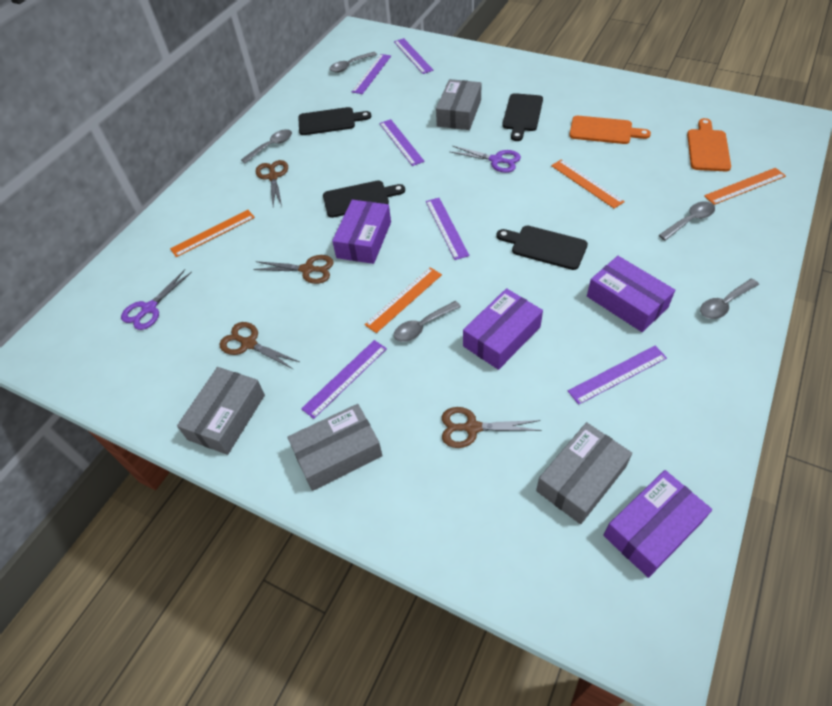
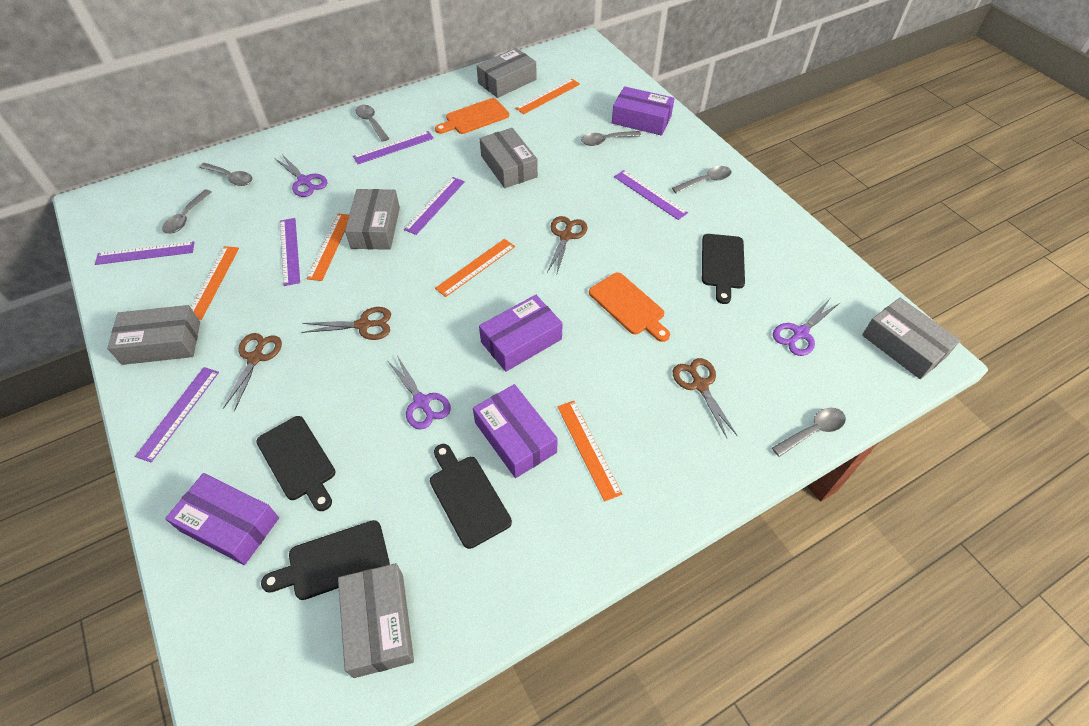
grey box: 4 -> 6
grey spoon: 5 -> 6
orange ruler: 4 -> 5
purple scissors: 2 -> 3

